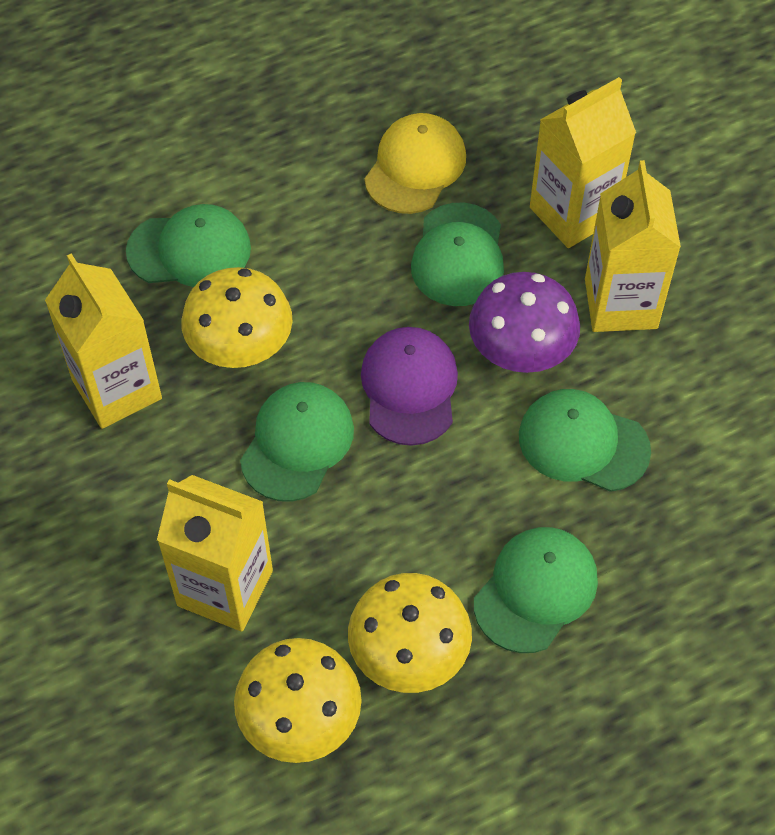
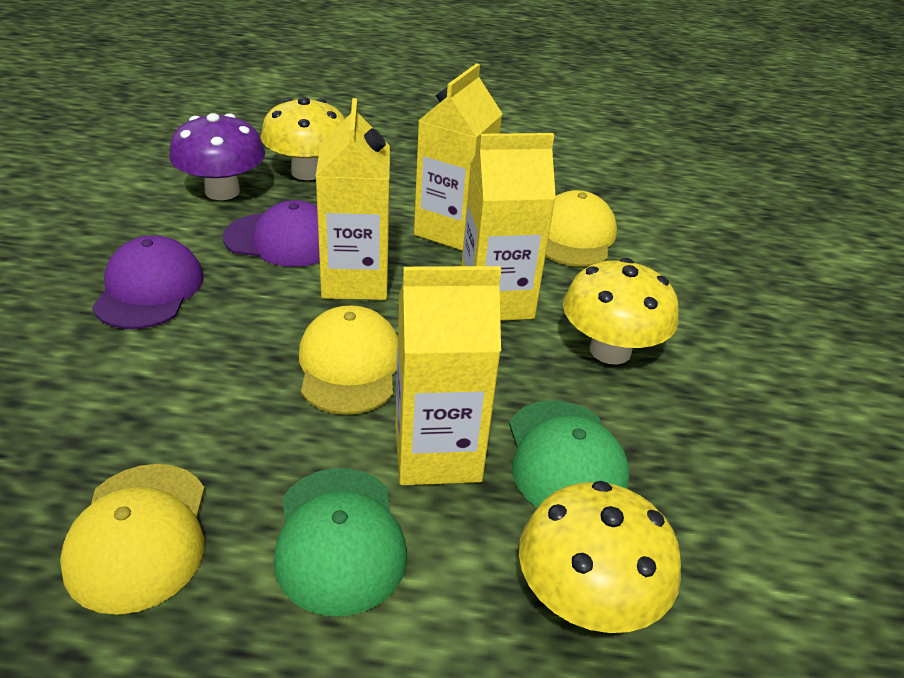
green cap: 5 -> 2
purple cap: 1 -> 2
yellow cap: 1 -> 3

